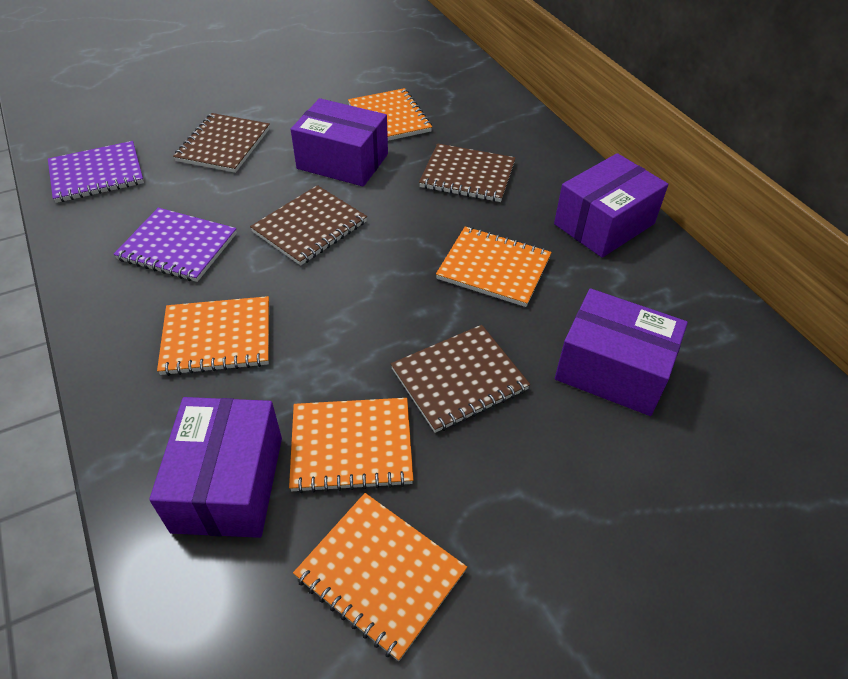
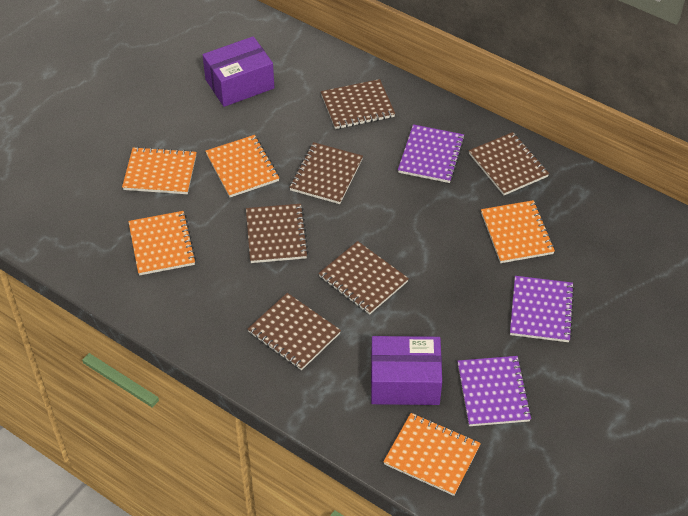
brown notebook: 4 -> 6
purple box: 4 -> 2
purple notebook: 2 -> 3

